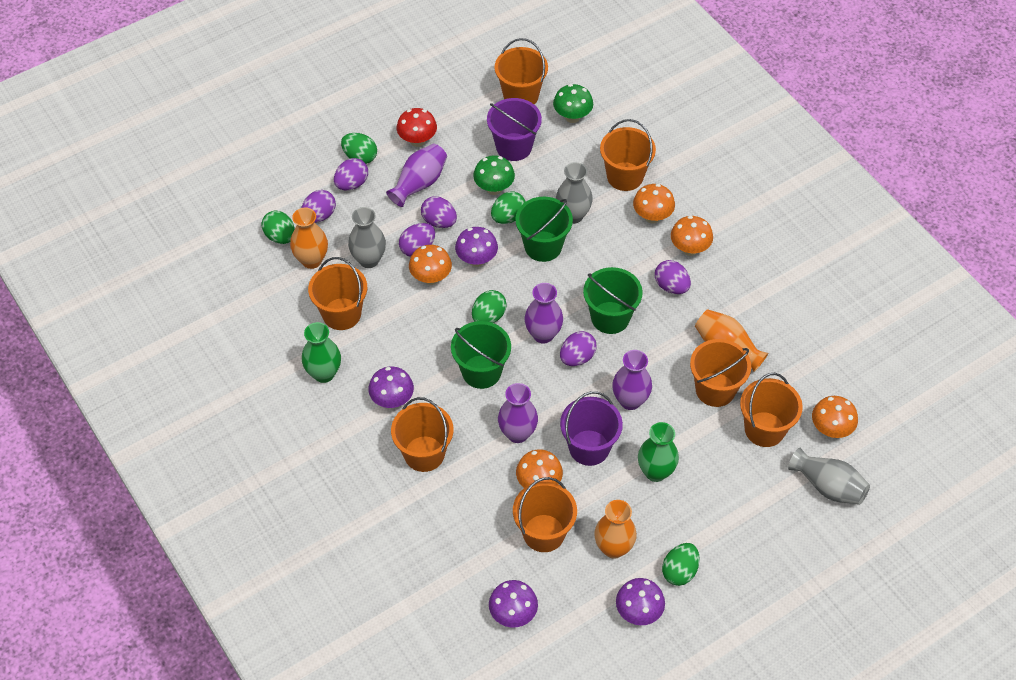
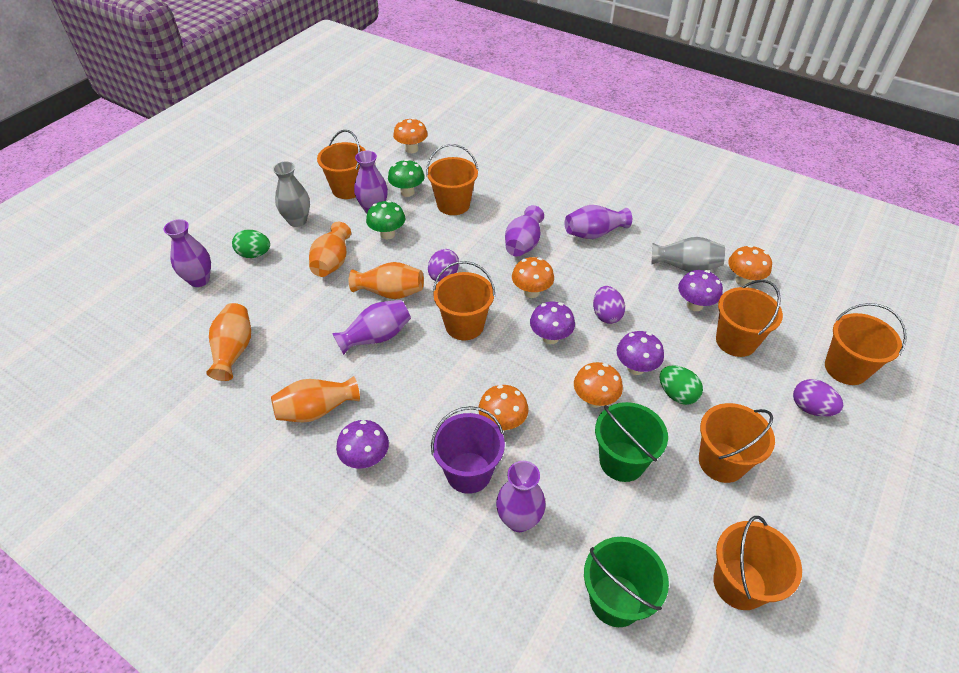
green bucket: 3 -> 2
green egg: 5 -> 2
green vase: 2 -> 0
grey vase: 3 -> 2
orange vase: 3 -> 4
purple bucket: 2 -> 1
purple egg: 6 -> 3
purple vase: 4 -> 6
red mushroom: 1 -> 0

